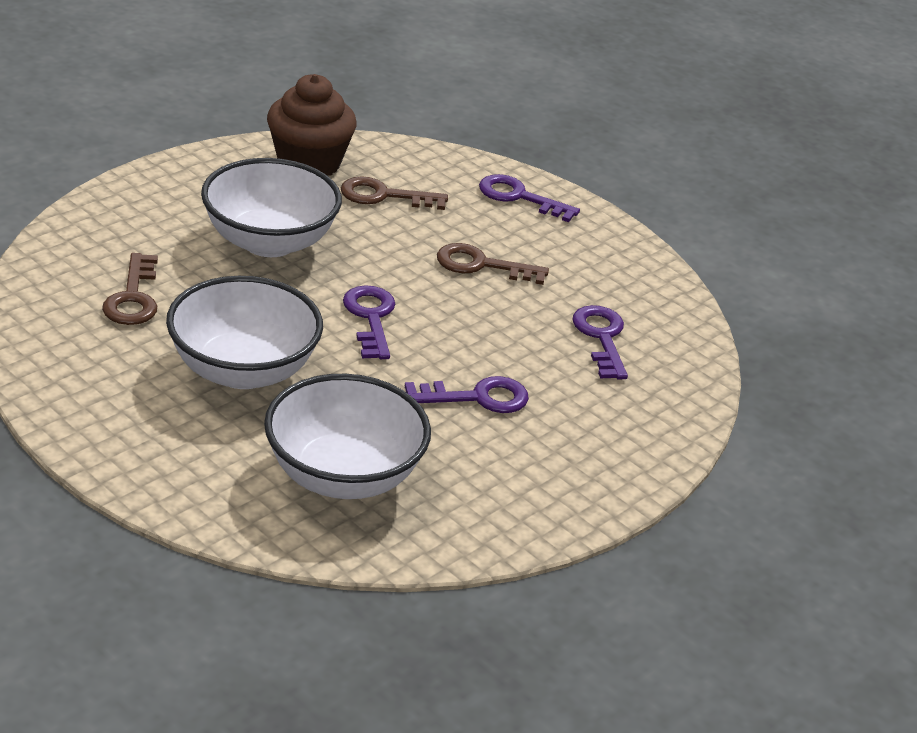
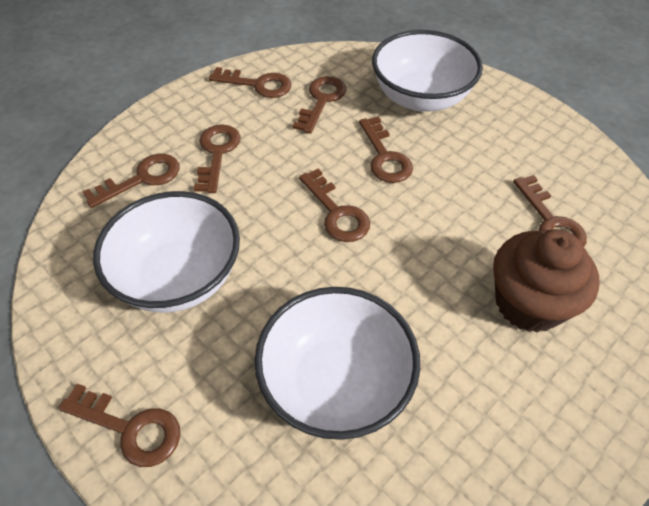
brown key: 3 -> 8
purple key: 4 -> 0

